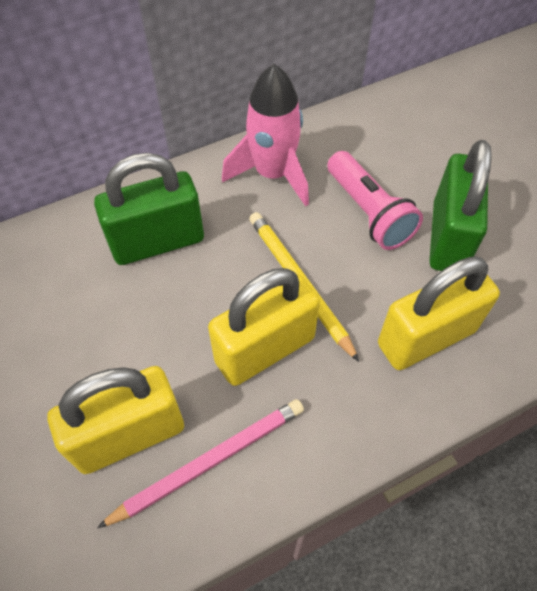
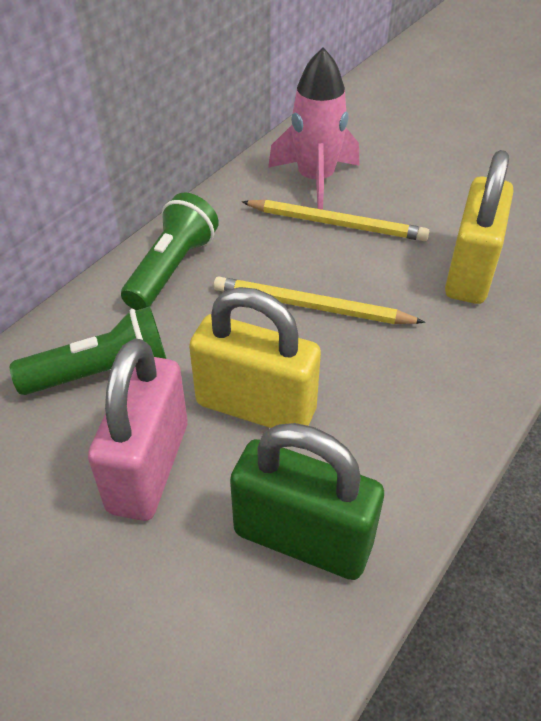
green flashlight: 0 -> 2
green padlock: 2 -> 1
pink flashlight: 1 -> 0
pink padlock: 0 -> 1
pink pencil: 1 -> 0
yellow padlock: 3 -> 2
yellow pencil: 1 -> 2

